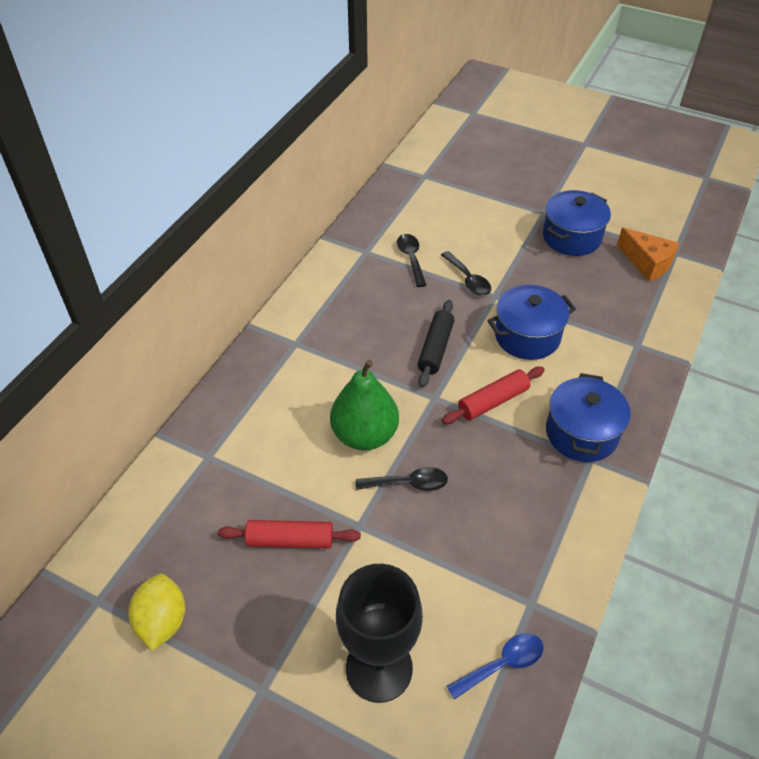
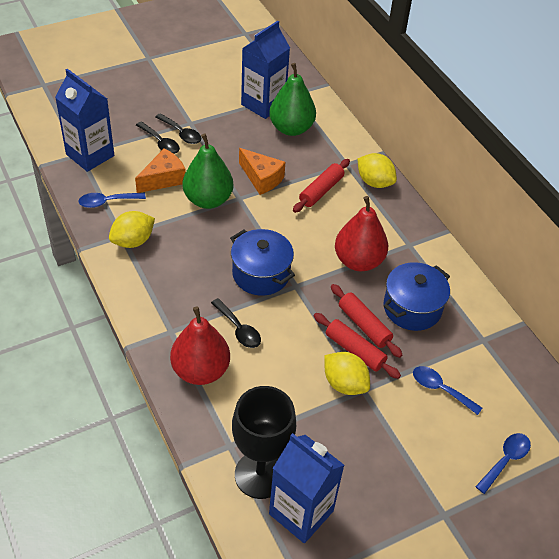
black rolling pin: 1 -> 0
blue carton: 0 -> 3
blue pot: 3 -> 2
blue spoon: 1 -> 3
green pear: 1 -> 2
orange cheese: 1 -> 2
red pear: 0 -> 2
red rolling pin: 2 -> 3
yellow lemon: 1 -> 3

